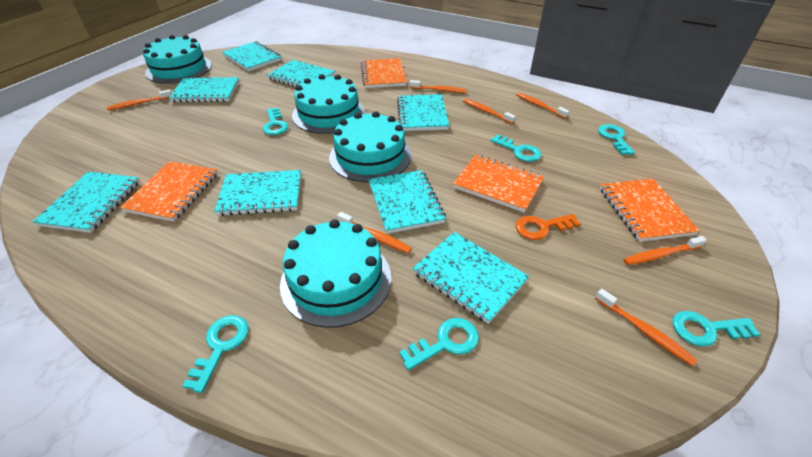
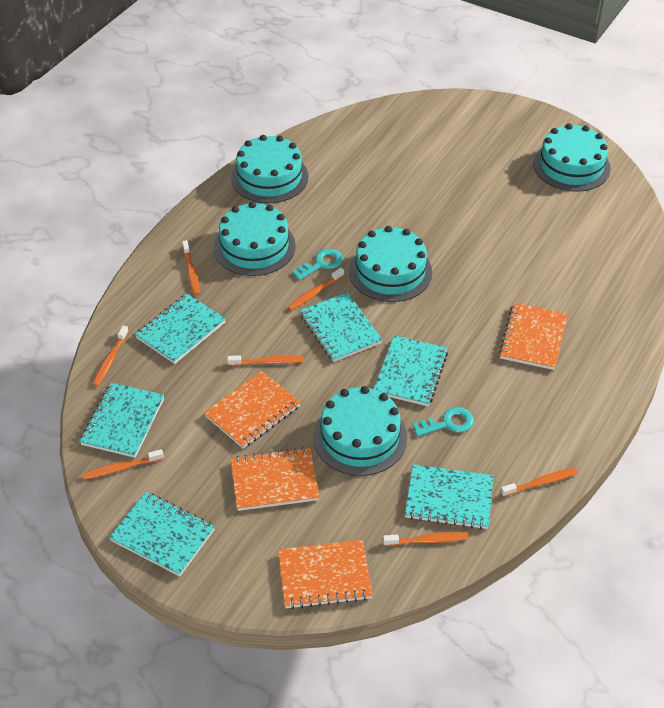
orange key: 1 -> 0
turquoise cake: 4 -> 5
turquoise key: 6 -> 2
turquoise notebook: 8 -> 6

